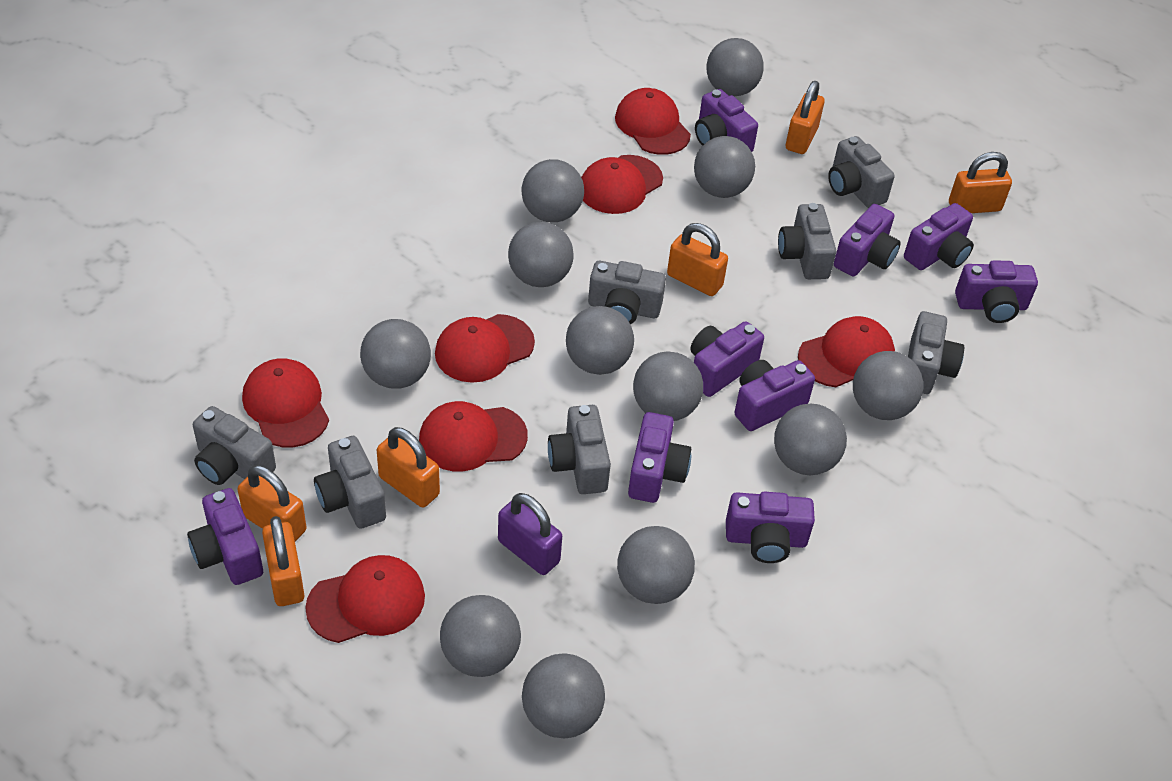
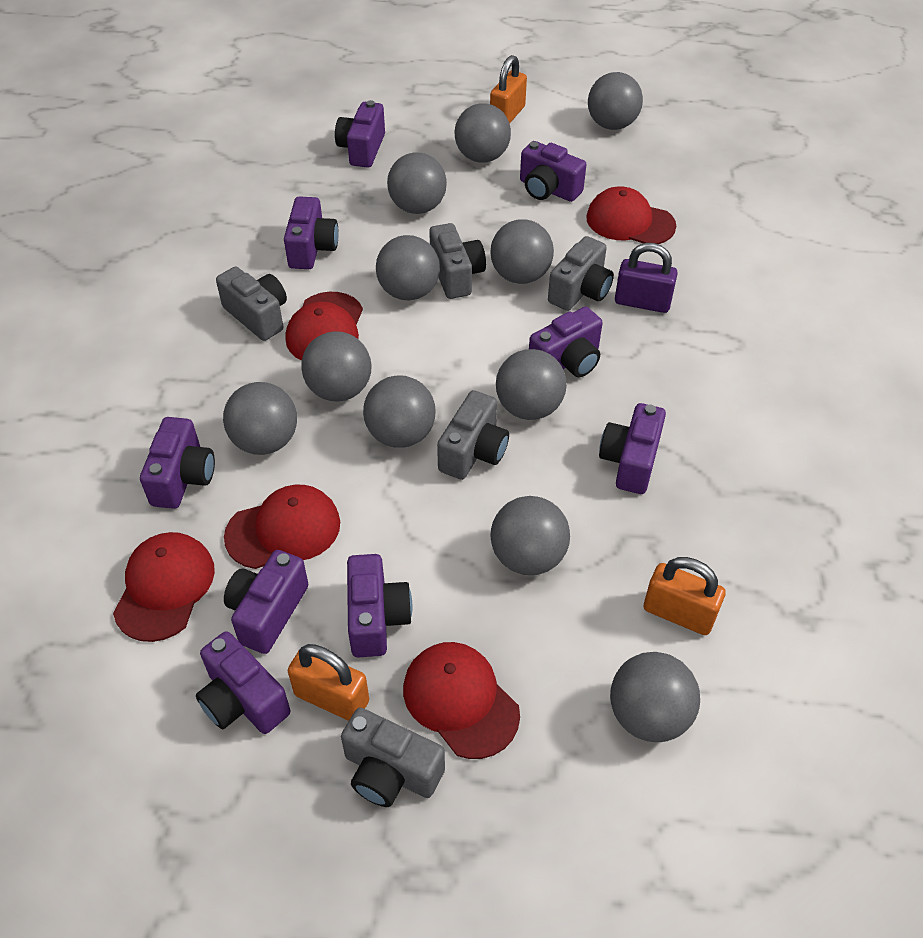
grey ball: 12 -> 11
grey camera: 7 -> 5
orange padlock: 6 -> 3
red cap: 7 -> 5

